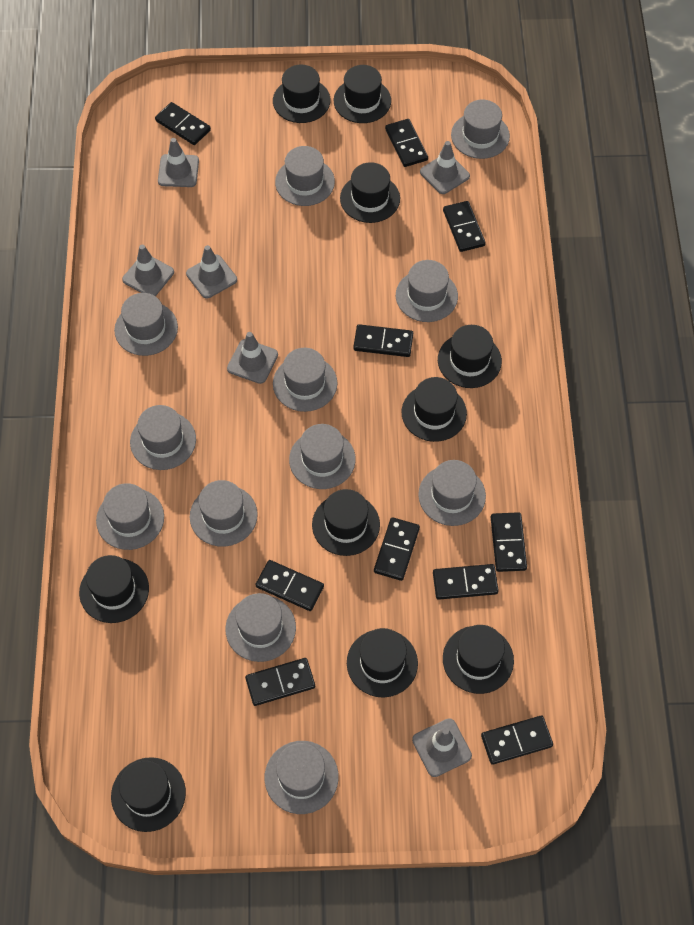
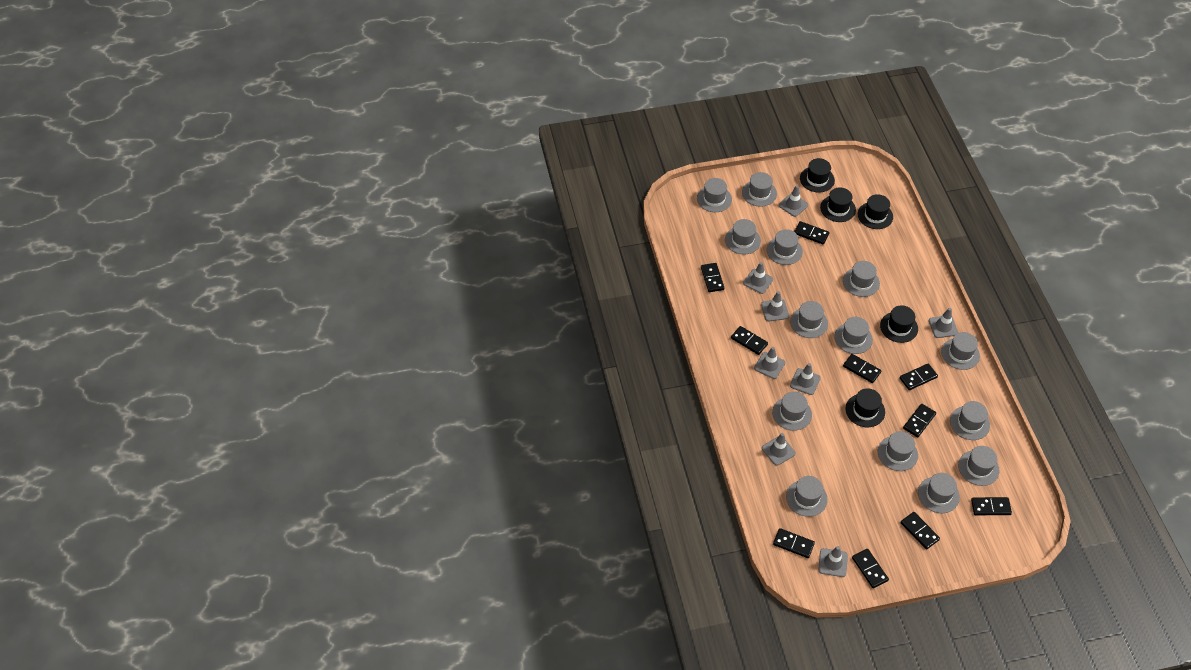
black hat: 10 -> 5
grey hat: 12 -> 14
grey traffic cone: 6 -> 8

